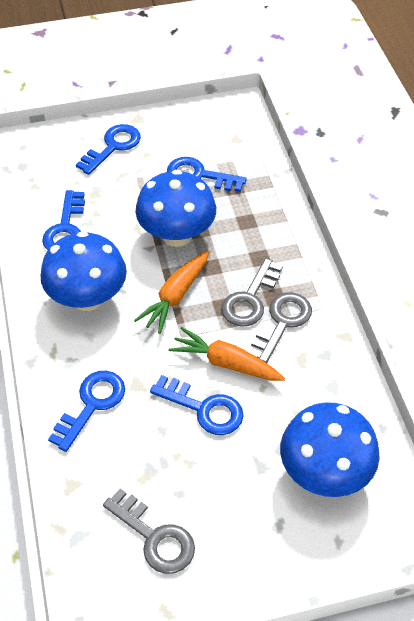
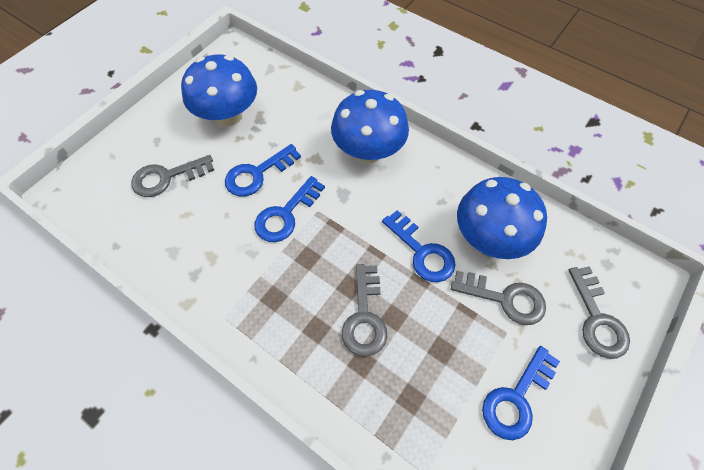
blue key: 5 -> 4
grey key: 3 -> 4
orange carrot: 2 -> 0

